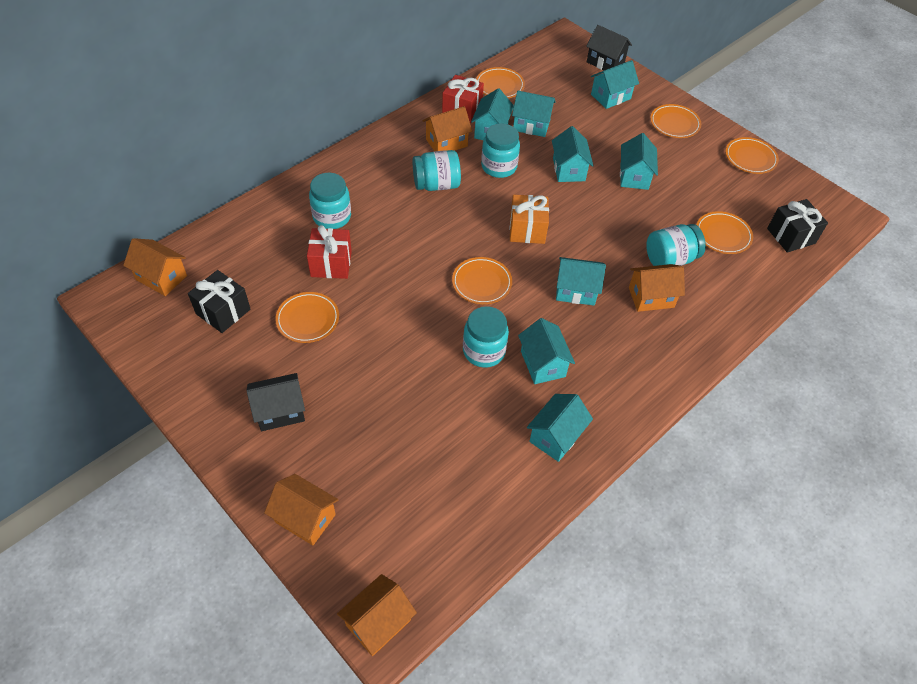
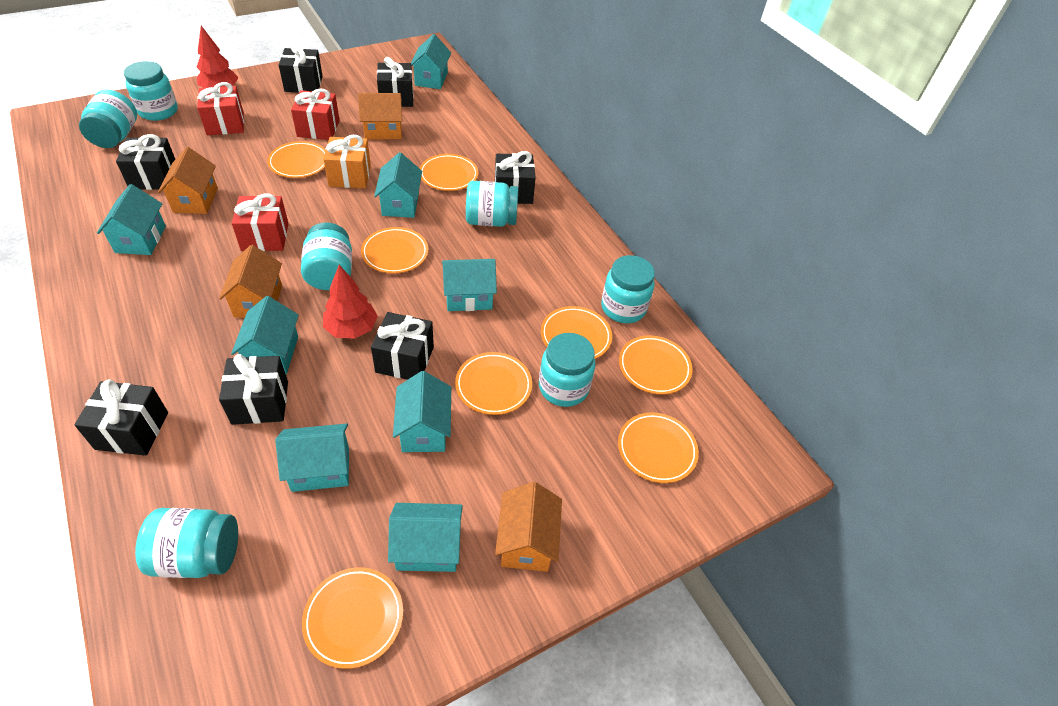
black gift: 2 -> 7
black house: 2 -> 0
orange house: 5 -> 4
orange plate: 6 -> 8
red gift: 2 -> 3
red tree: 0 -> 2
turquoise jar: 5 -> 7

